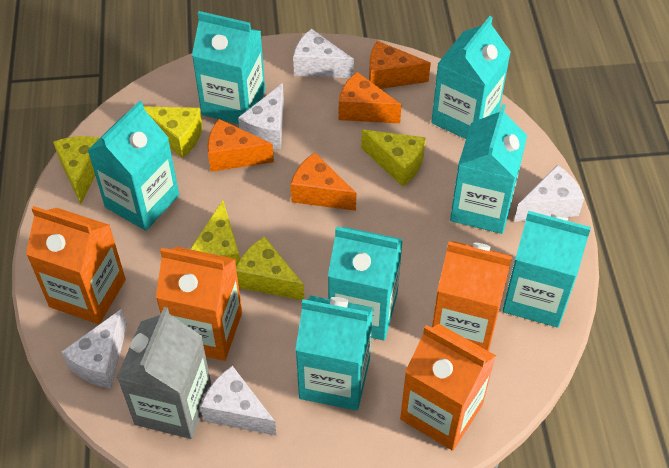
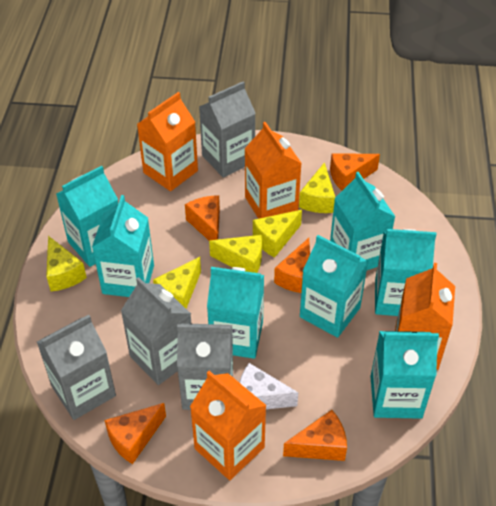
grey carton: 1 -> 4
orange cheese: 4 -> 5
white cheese: 5 -> 1

